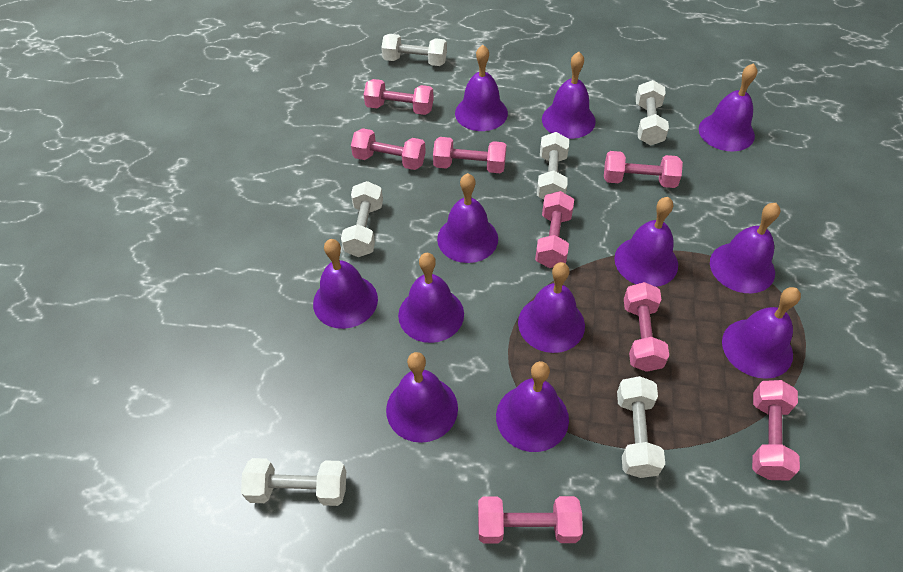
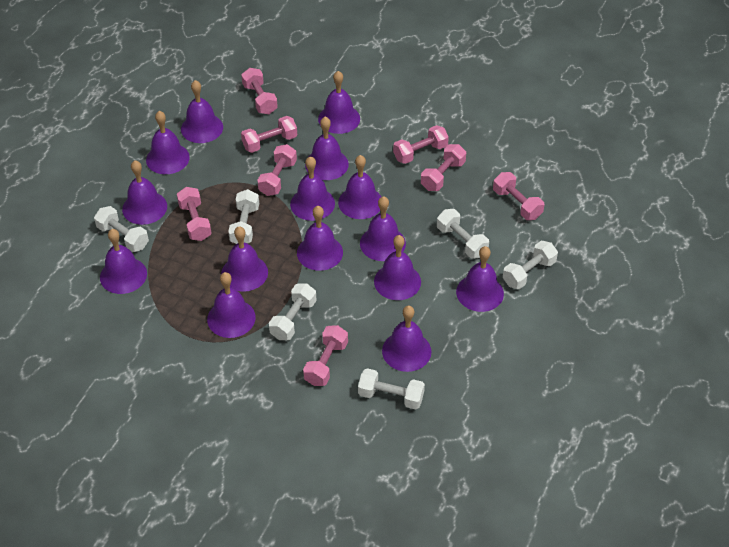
purple bell: 12 -> 15

